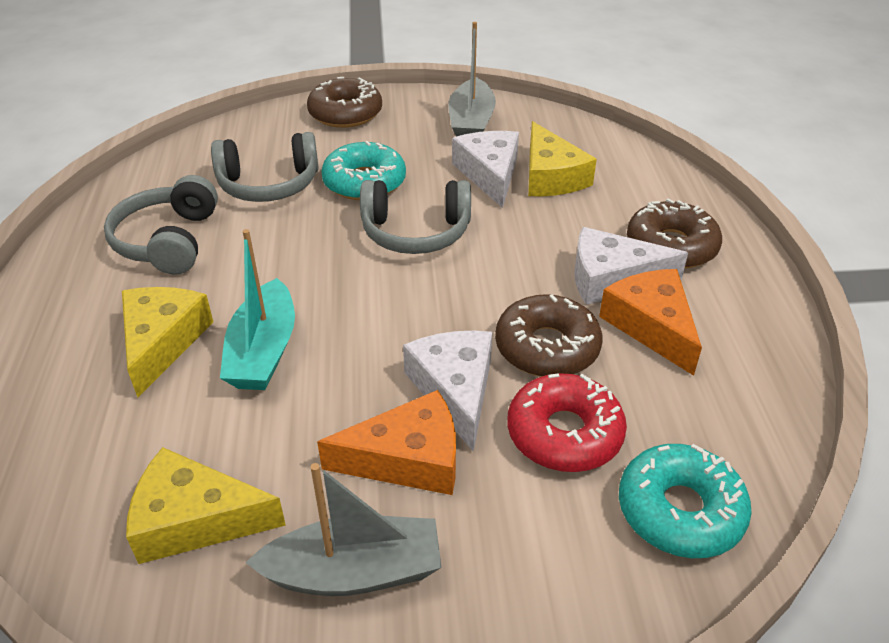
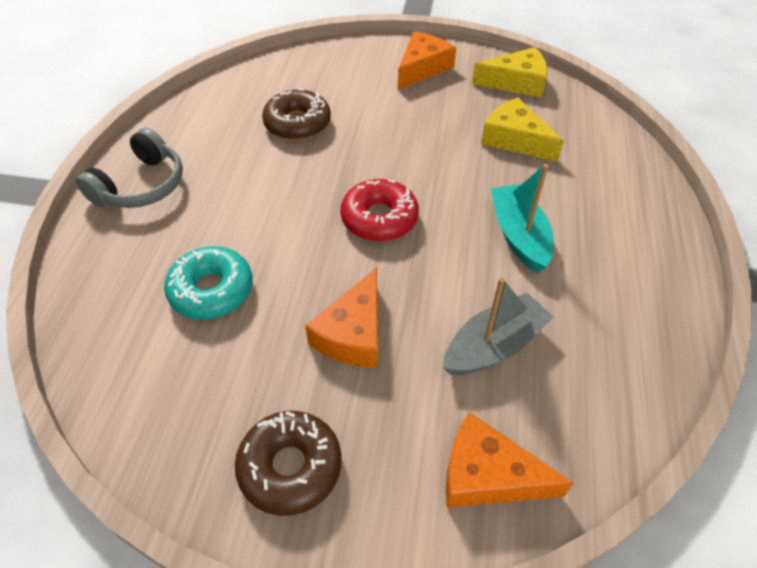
brown donut: 3 -> 2
grey boat: 2 -> 1
grey headphones: 3 -> 1
orange cheese: 2 -> 3
turquoise donut: 2 -> 1
white cheese: 3 -> 0
yellow cheese: 3 -> 2

